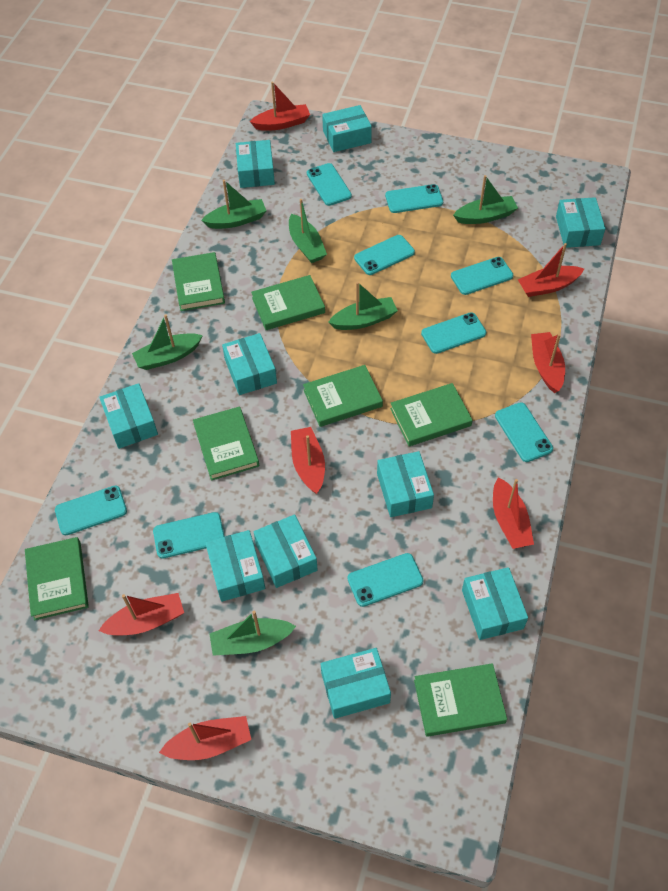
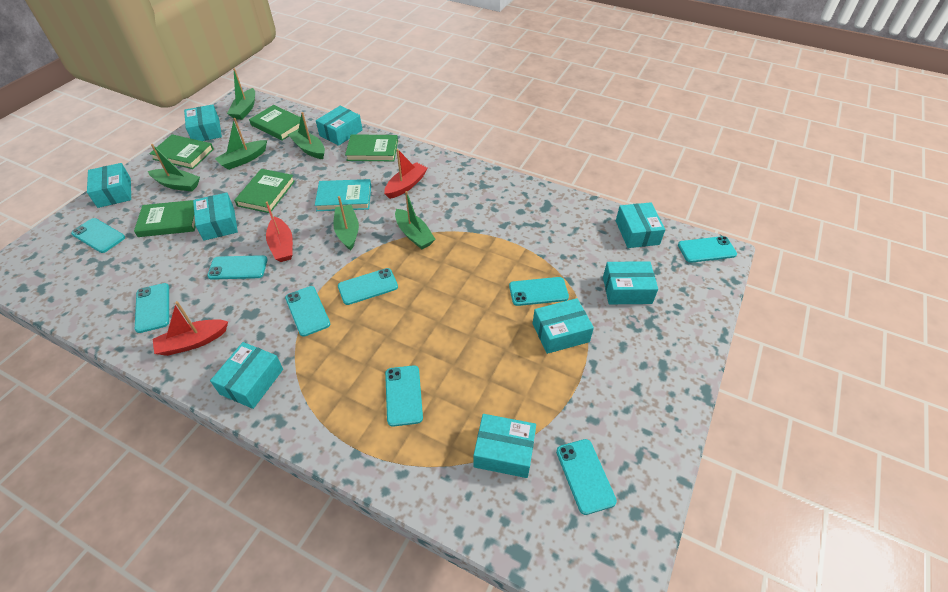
green book: 7 -> 5
red boat: 7 -> 3
turquoise book: 0 -> 1
turquoise box: 10 -> 9

